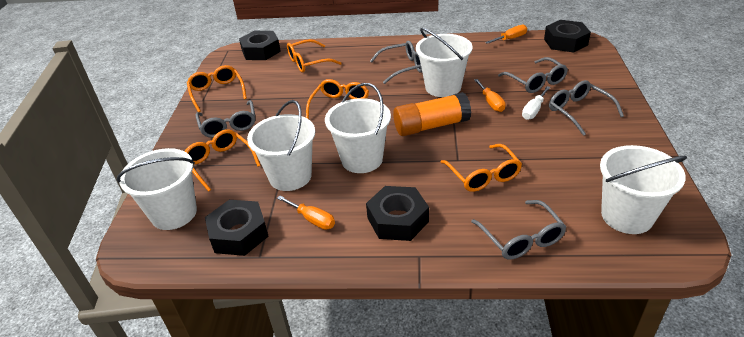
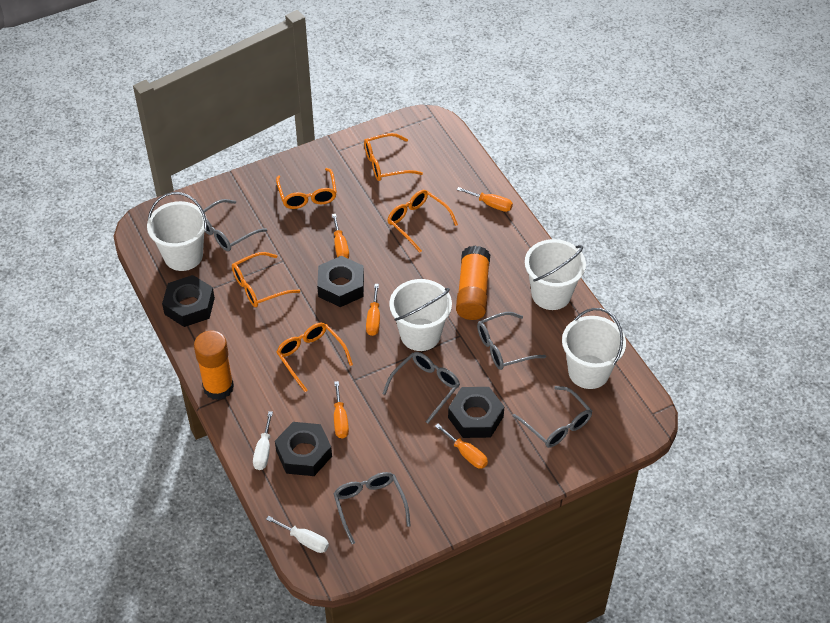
orange glue stick: 1 -> 2
orange screwdriver: 3 -> 5
white bucket: 5 -> 4
white screwdriver: 1 -> 2

